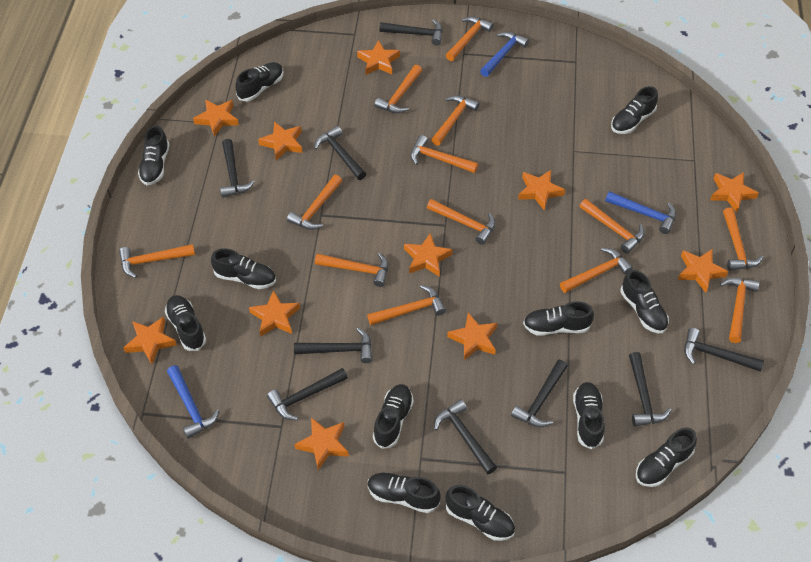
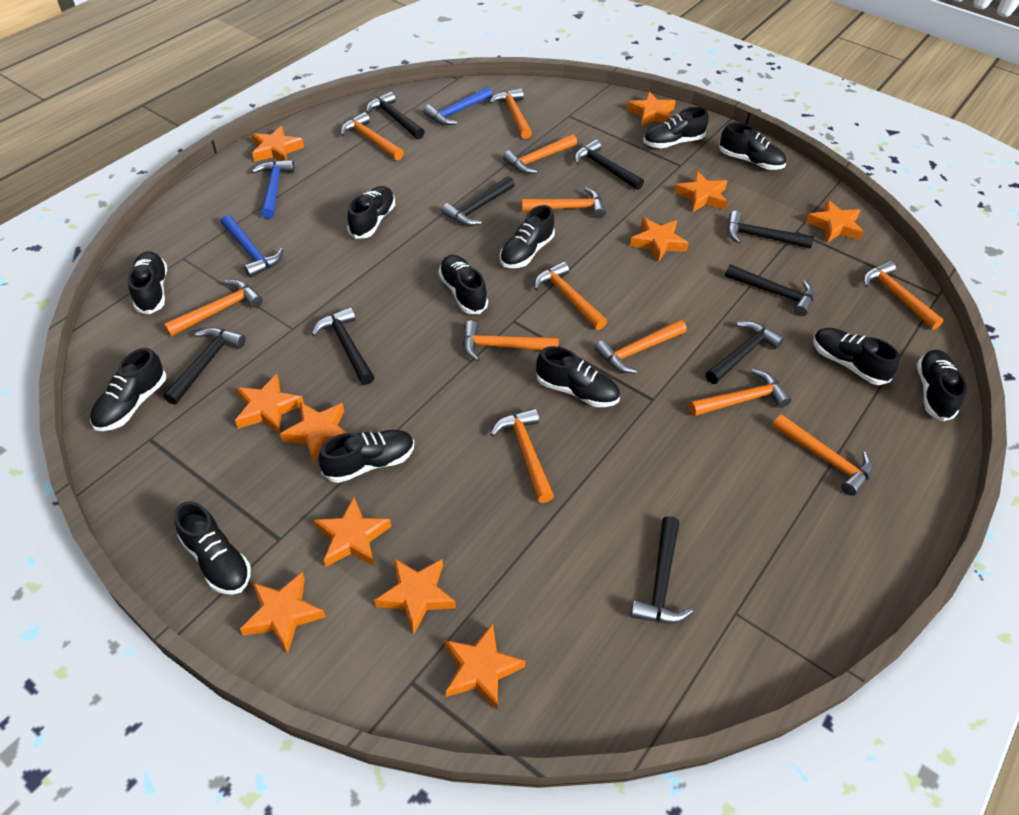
orange hammer: 13 -> 12

